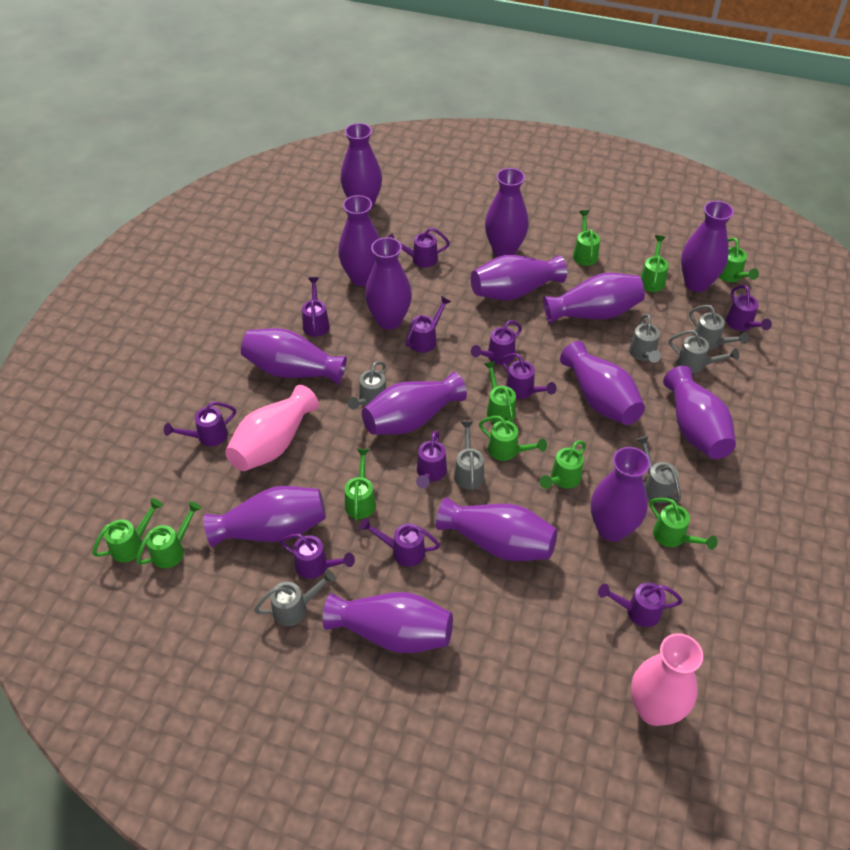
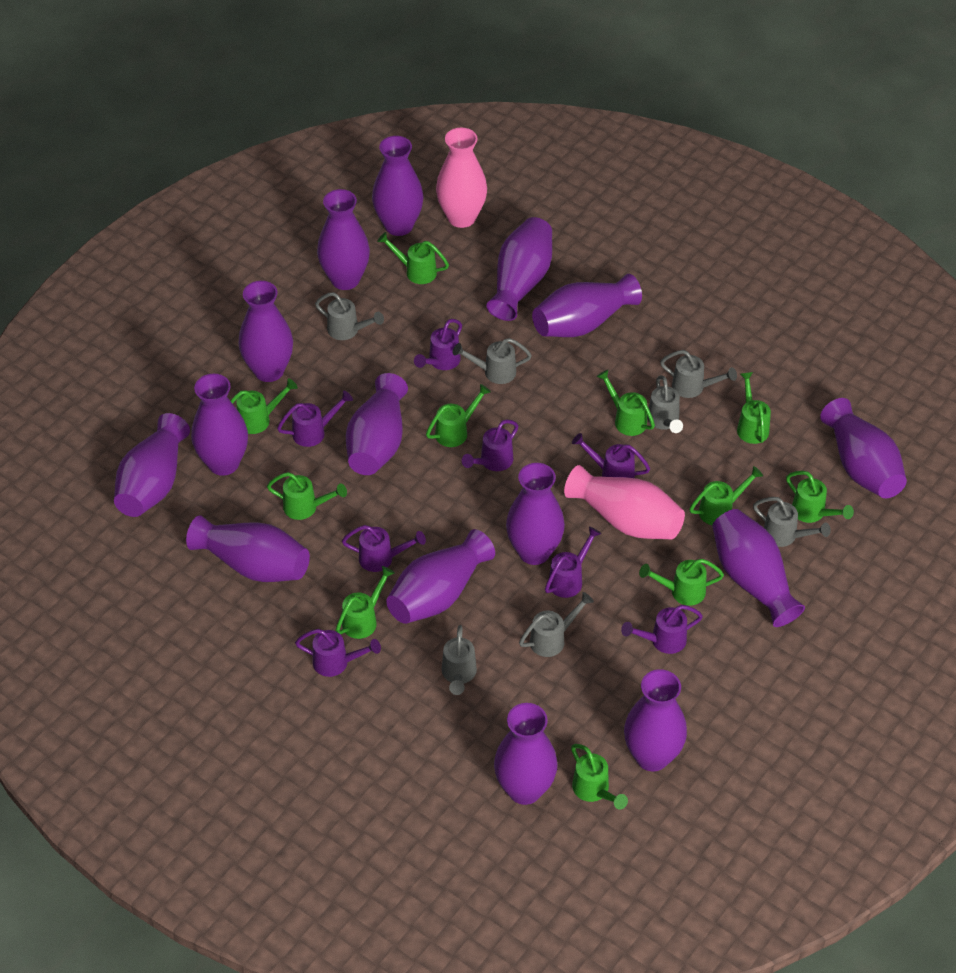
green watering can: 10 -> 11
purple watering can: 11 -> 8

